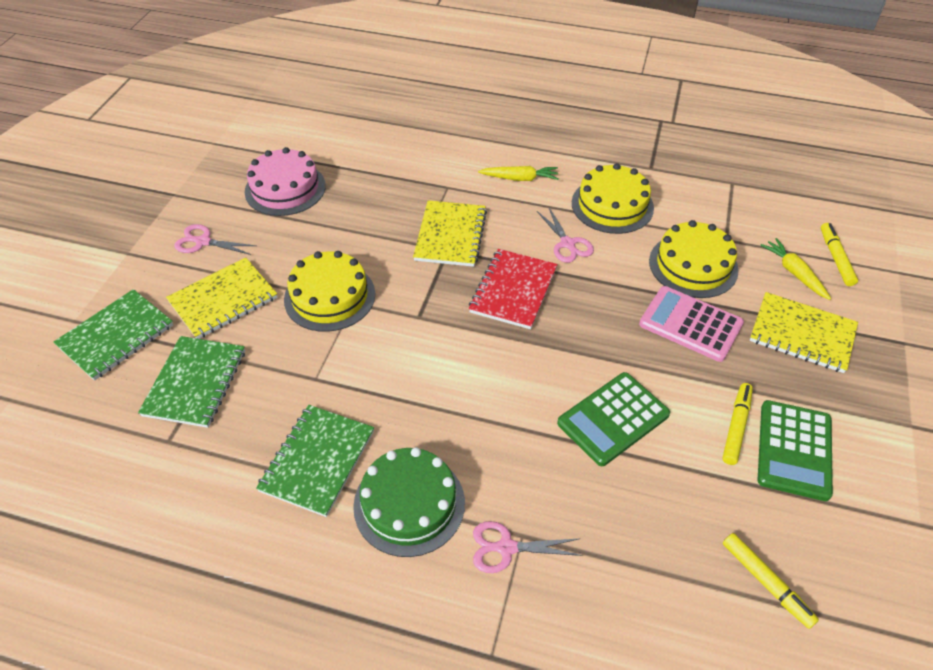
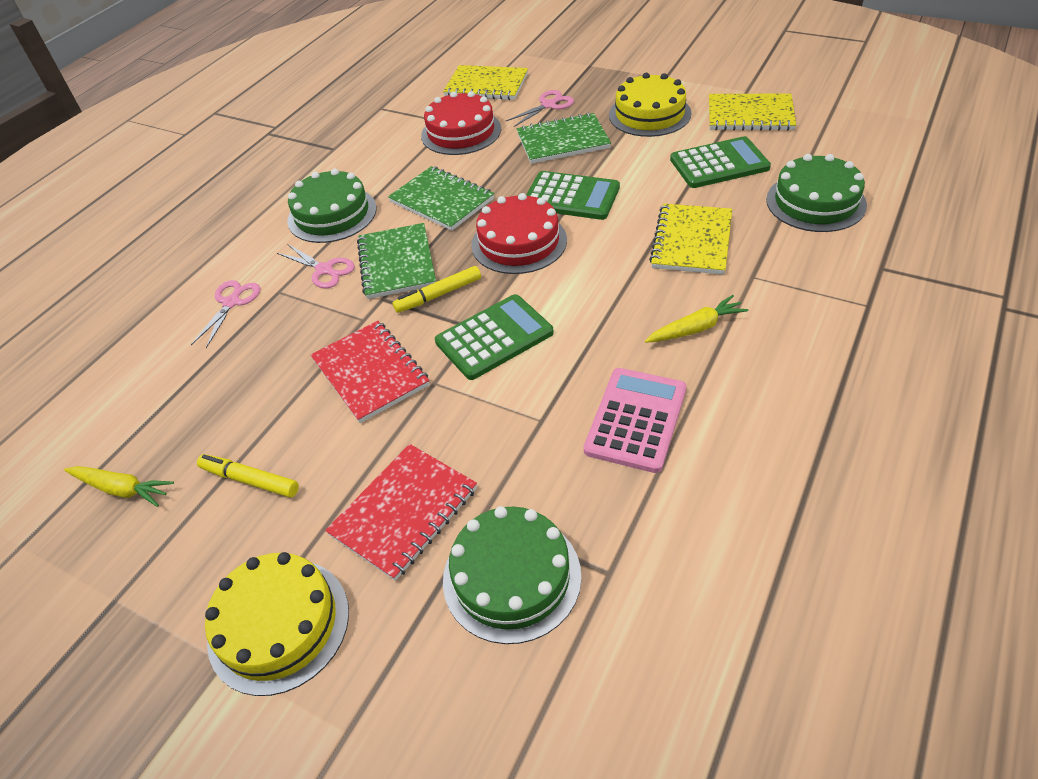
green cake: 1 -> 3
green calculator: 2 -> 3
pink cake: 1 -> 0
red cake: 0 -> 2
red notebook: 1 -> 2
yellow cake: 3 -> 2
yellow marker: 3 -> 2

